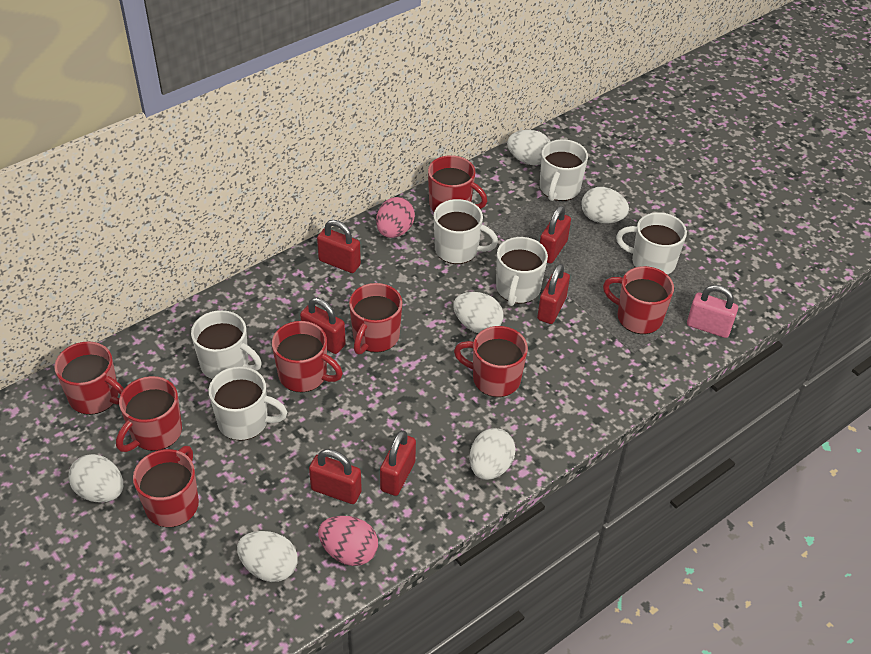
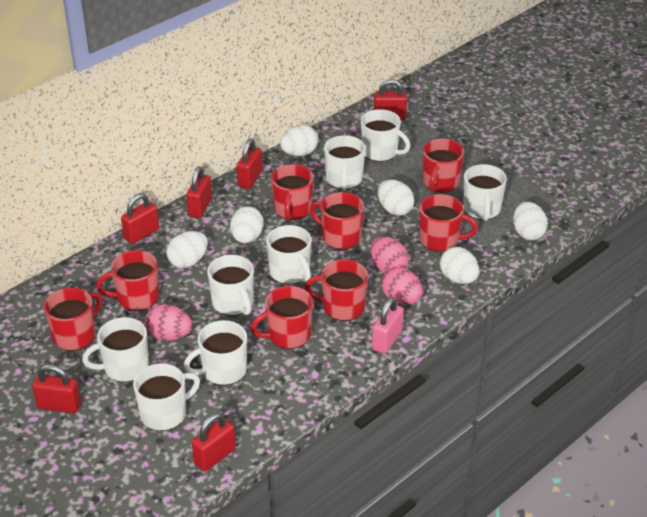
pink egg: 2 -> 3
white mug: 6 -> 8

